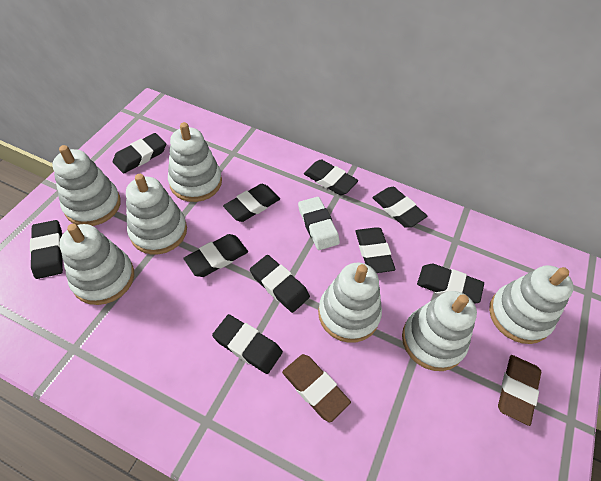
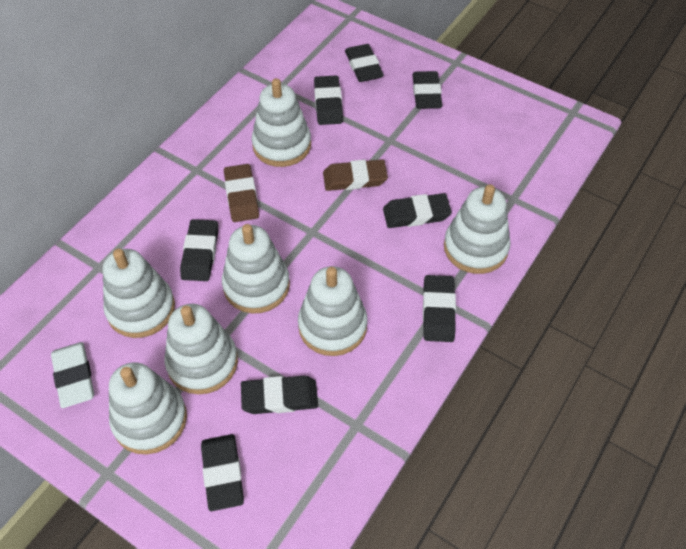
black eraser: 10 -> 8

